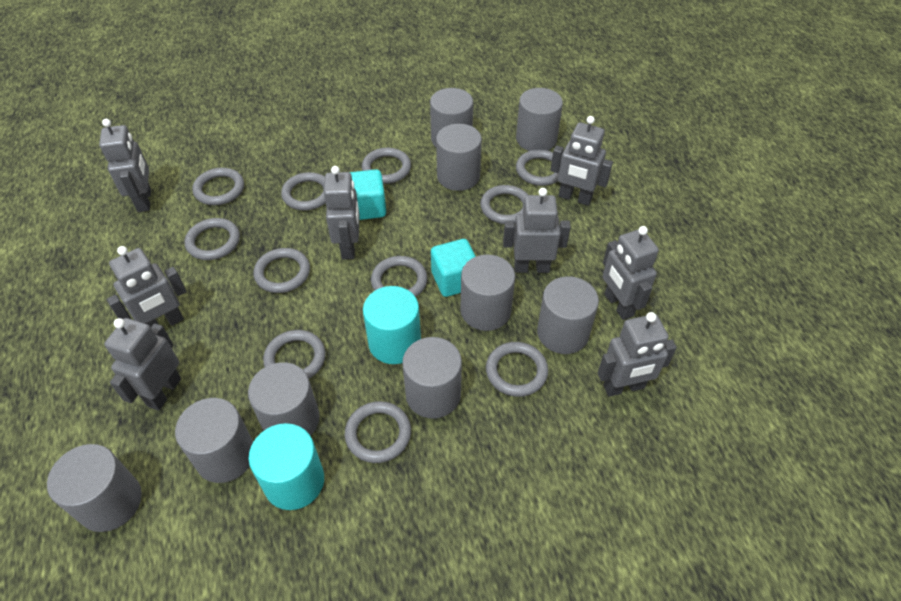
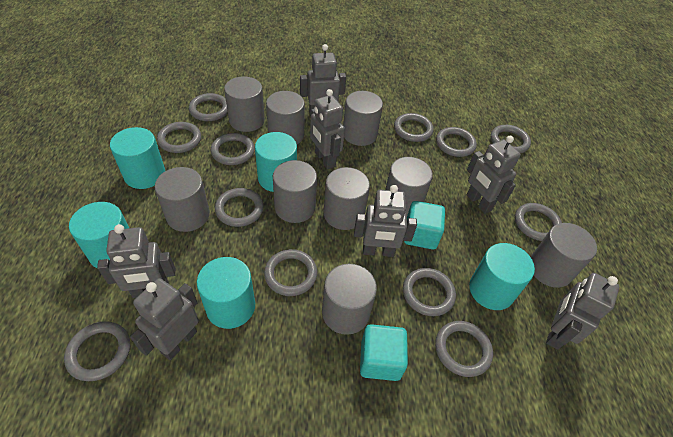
grey ring: 11 -> 12
grey robot: 8 -> 7
turquoise cylinder: 2 -> 5

